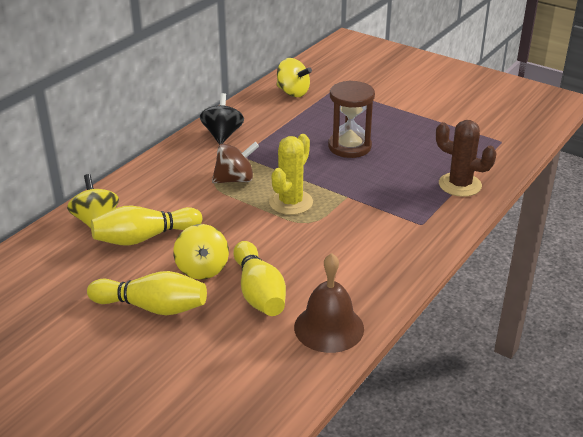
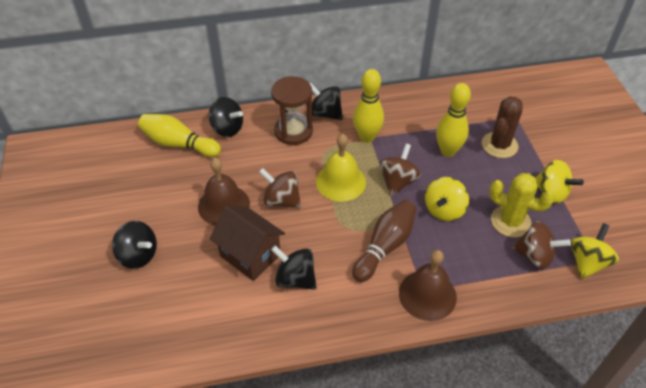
black spinning top: 1 -> 4
brown bell: 1 -> 2
brown bowling pin: 0 -> 1
brown house: 0 -> 1
brown spinning top: 1 -> 3
yellow bell: 0 -> 1

